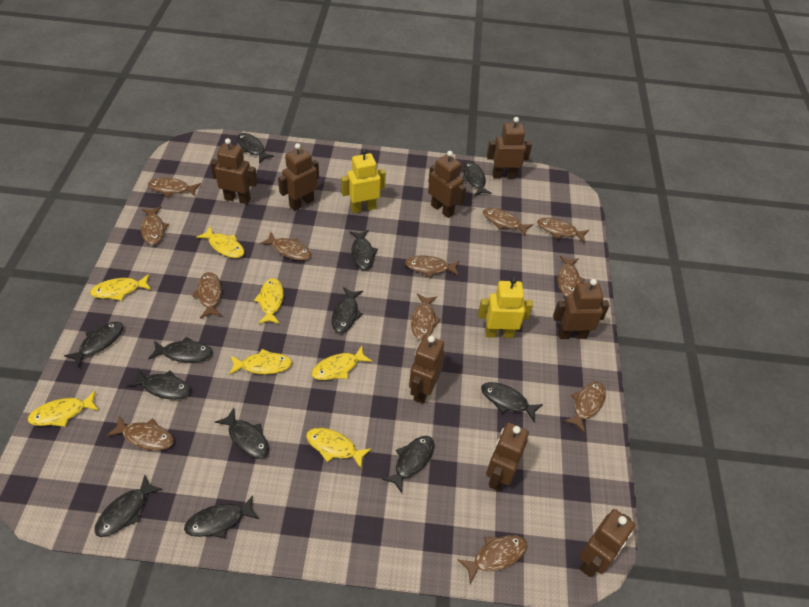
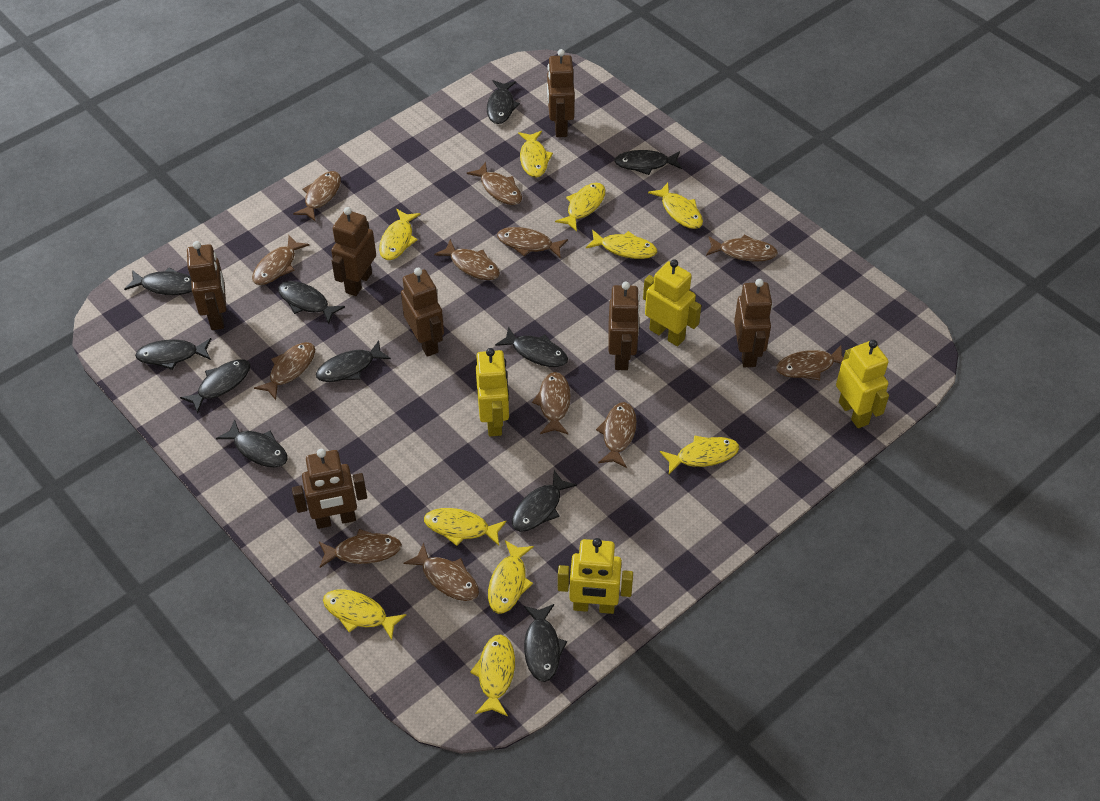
black fish: 12 -> 11
brown robot: 8 -> 7
yellow fish: 7 -> 10
yellow robot: 2 -> 4

